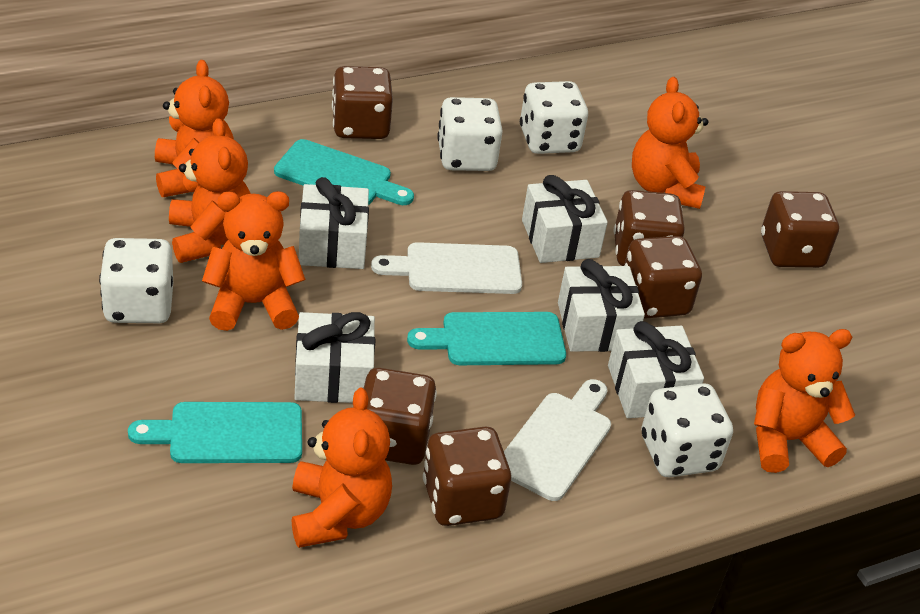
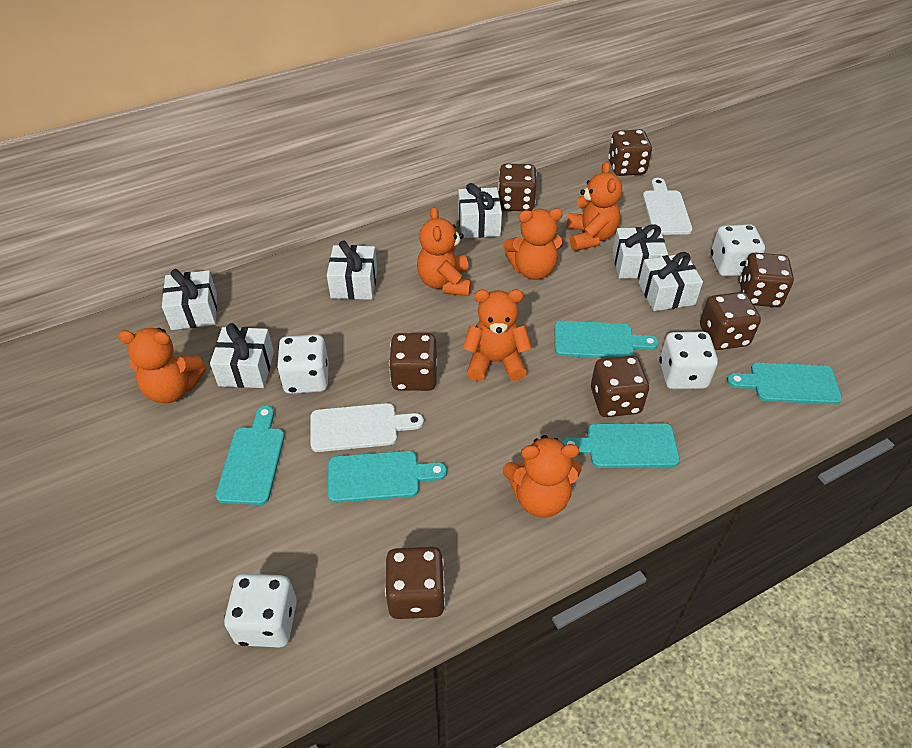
brown dice: 6 -> 7
turquoise cutting board: 3 -> 5
white gift: 5 -> 6

